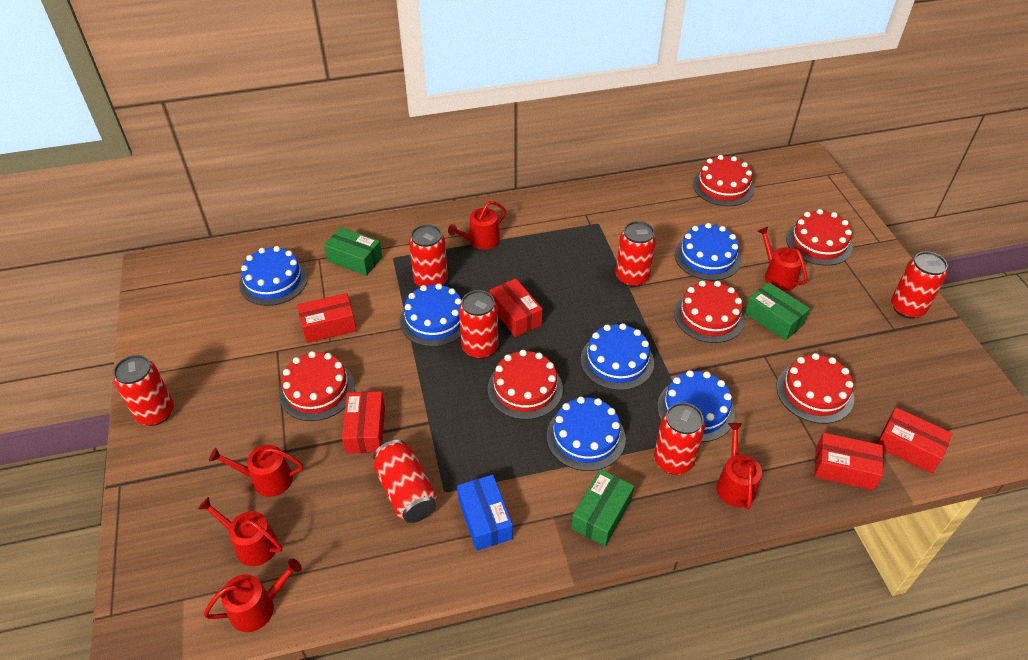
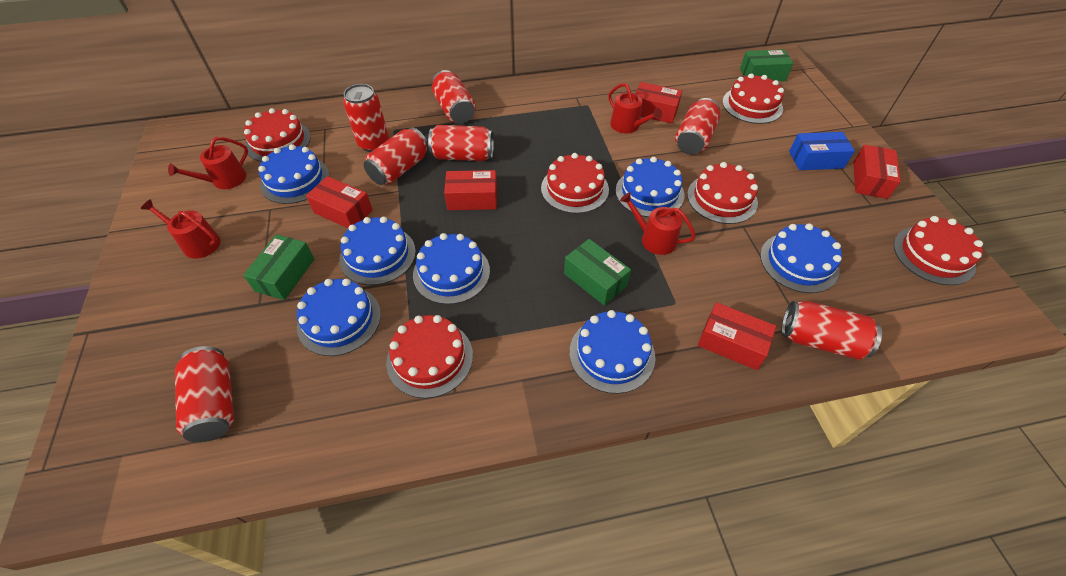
blue cake: 6 -> 7
red watering can: 6 -> 4

